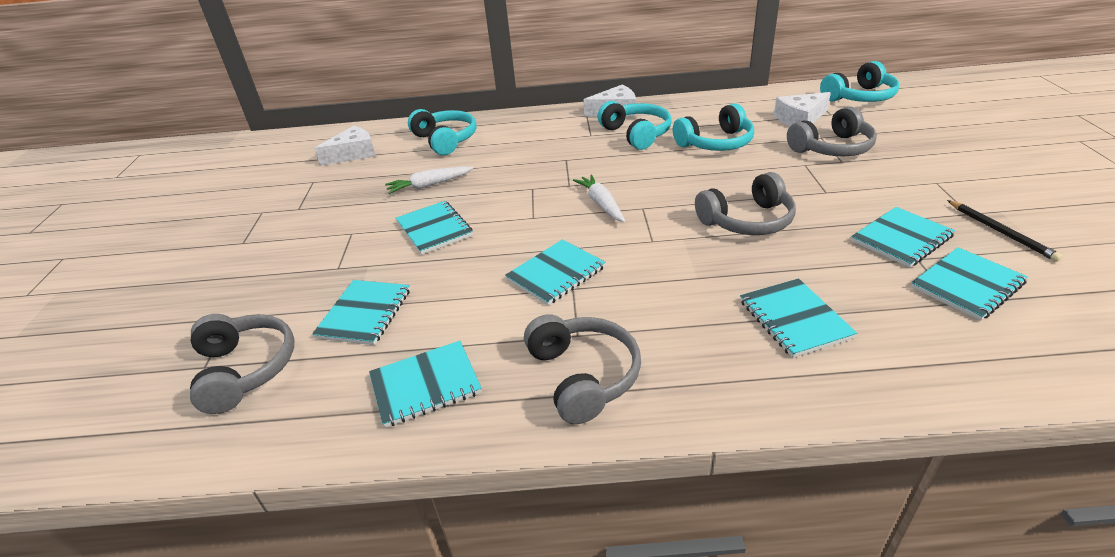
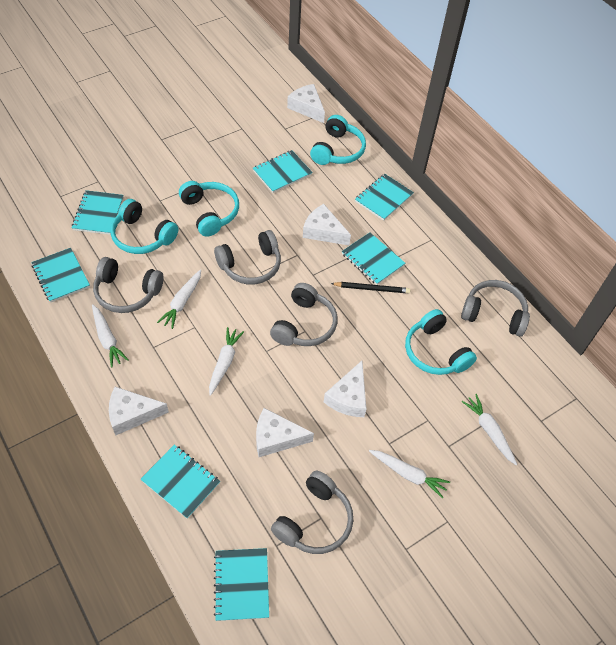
grey headphones: 4 -> 5
white carrot: 2 -> 5
white cheese: 3 -> 5

